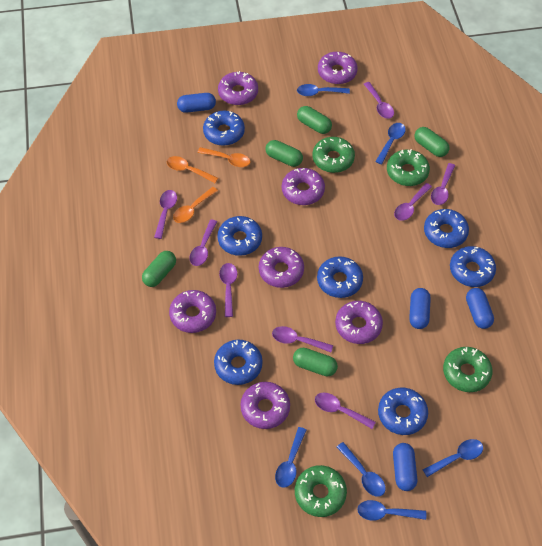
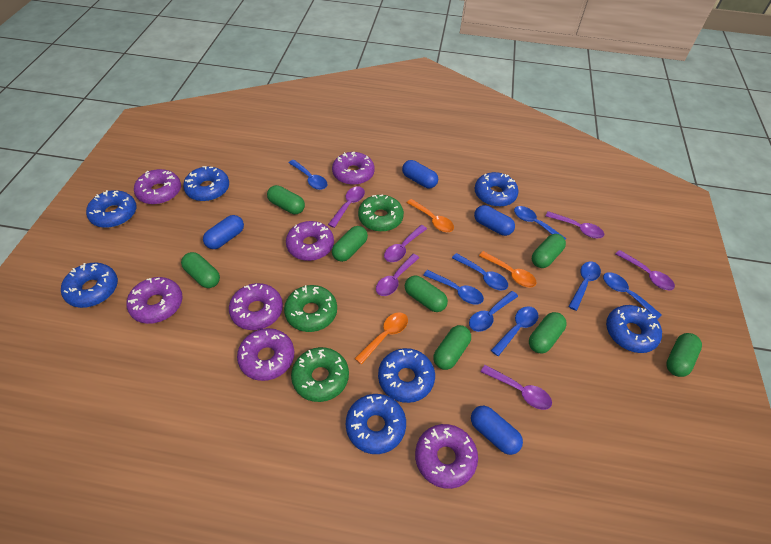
blue spoon: 6 -> 8
green capsule: 5 -> 8
green donut: 4 -> 3
purple spoon: 8 -> 6

